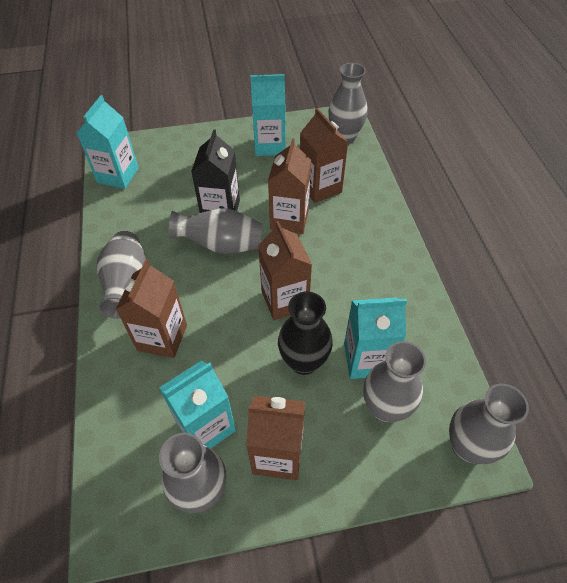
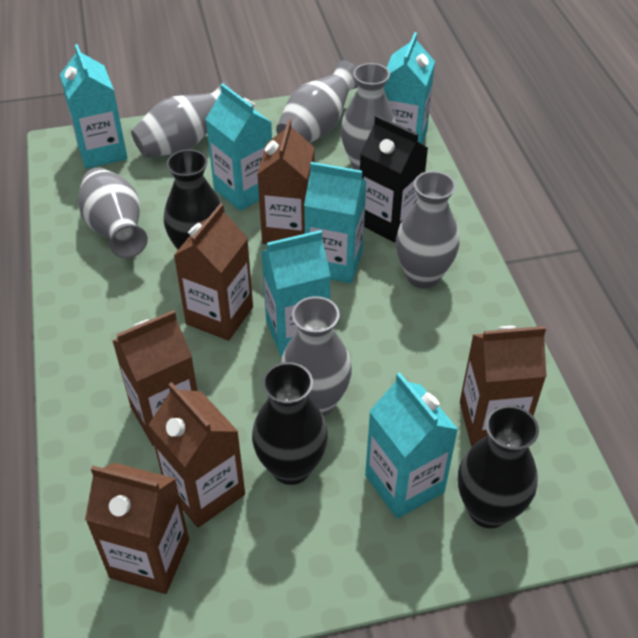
black vase: 1 -> 3
brown carton: 5 -> 6
turquoise carton: 4 -> 6

